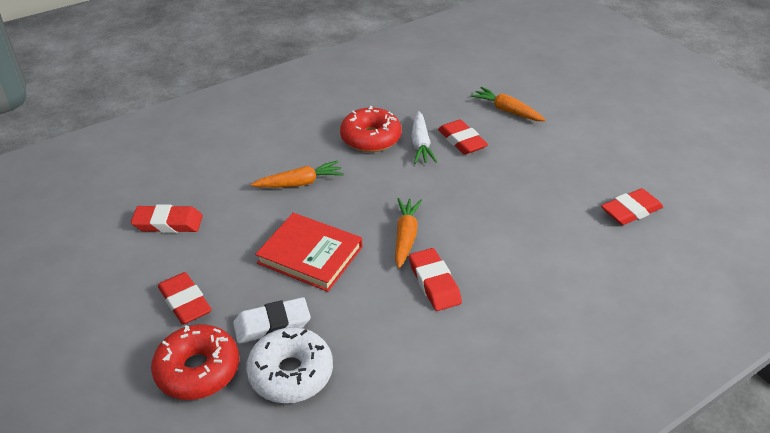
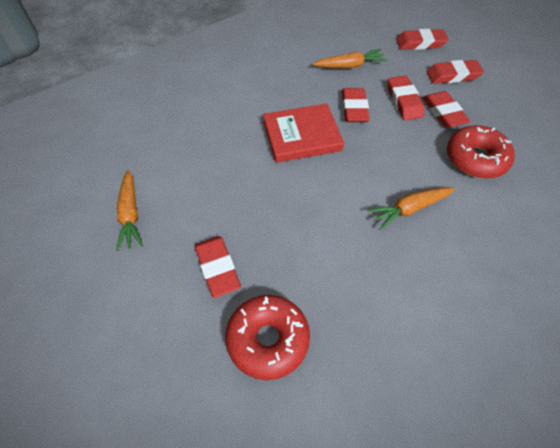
red eraser: 5 -> 6
white carrot: 1 -> 0
white donut: 1 -> 0
white eraser: 1 -> 0

